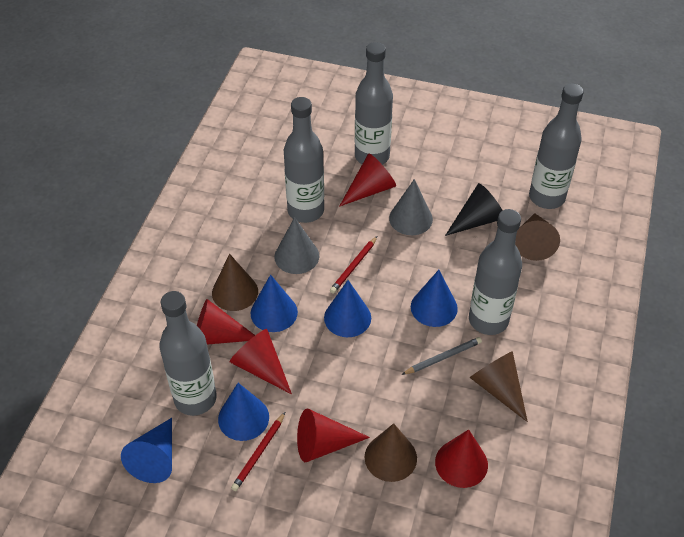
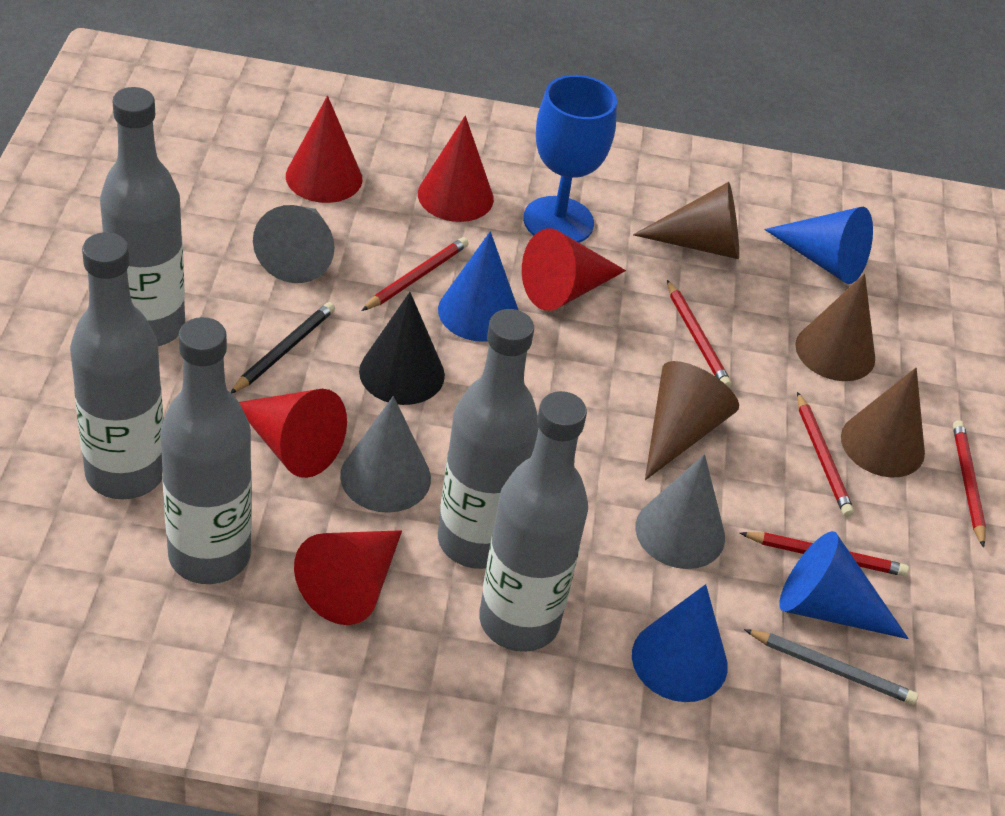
black pencil: 0 -> 1
blue cone: 5 -> 4
blue goblet: 0 -> 1
grey cone: 2 -> 3
red pencil: 2 -> 5

